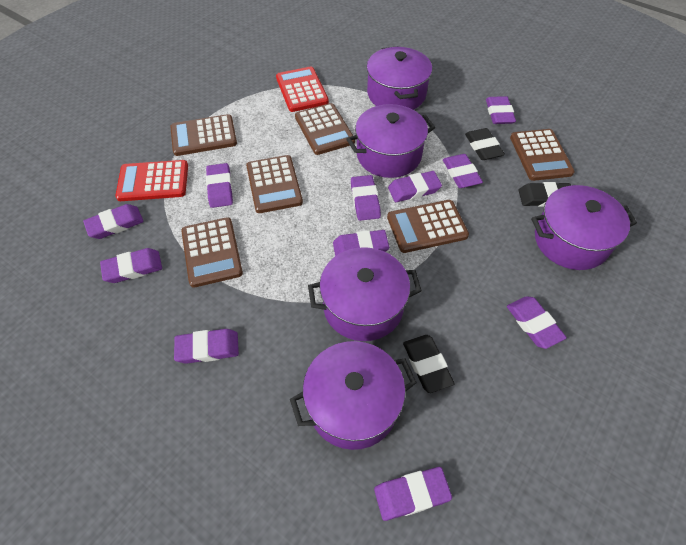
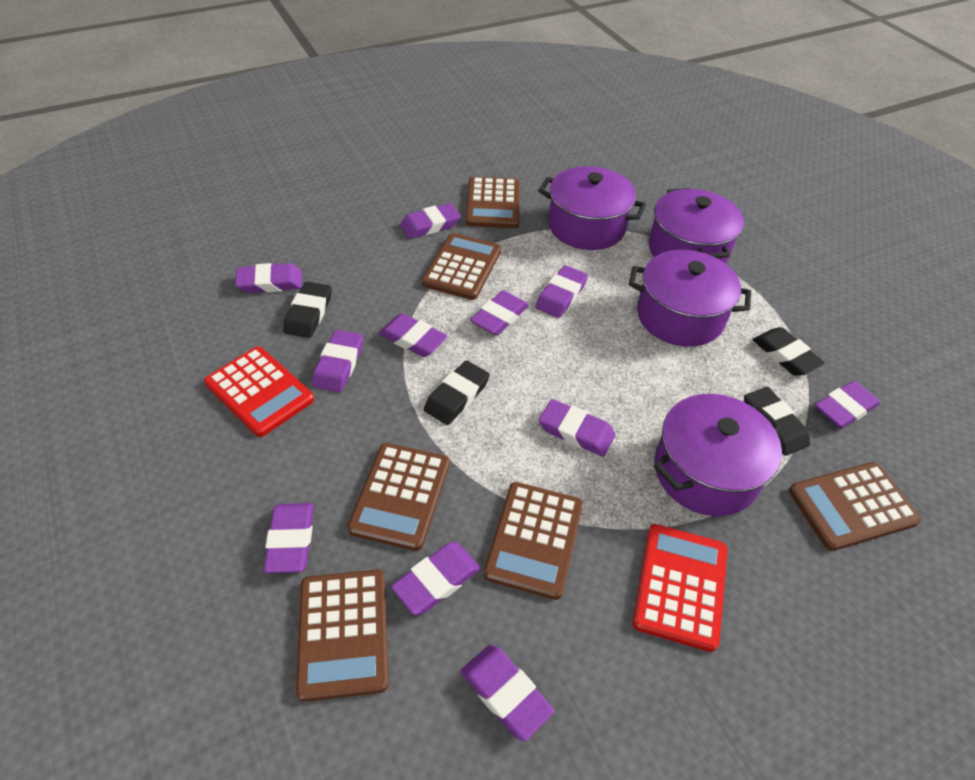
black eraser: 3 -> 4
purple pot: 5 -> 4

